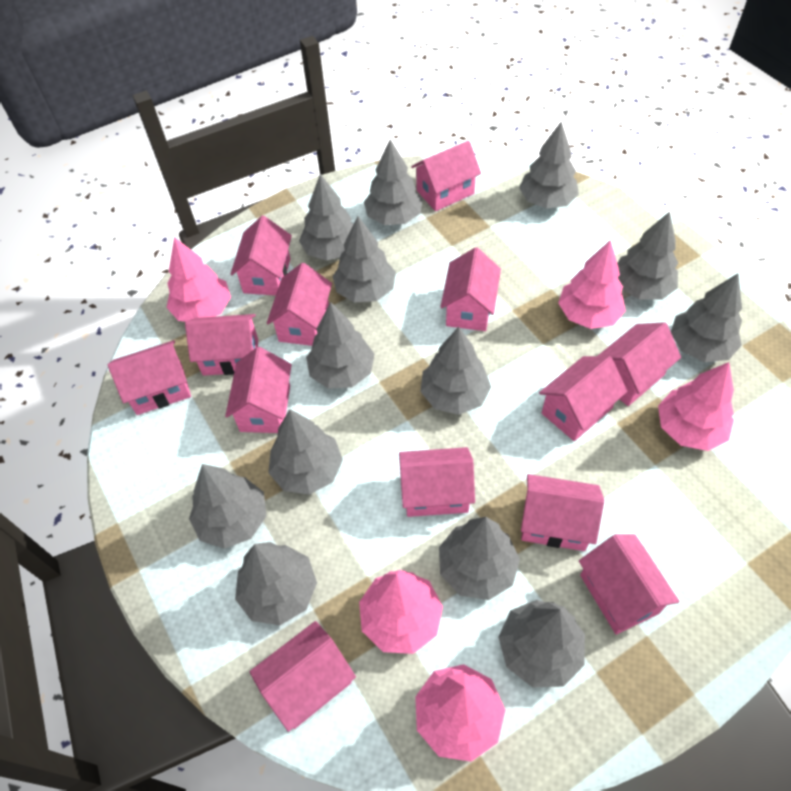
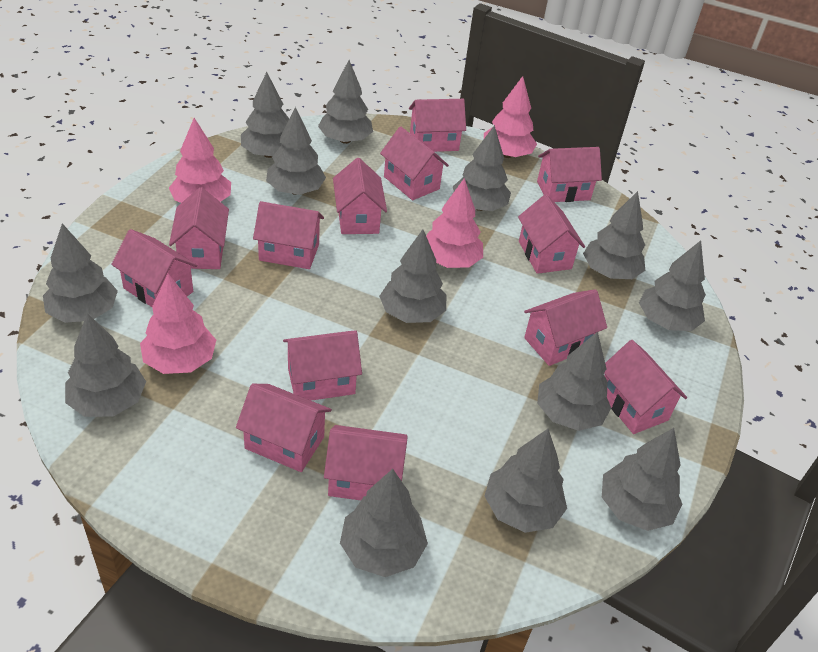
pink tree: 5 -> 4

